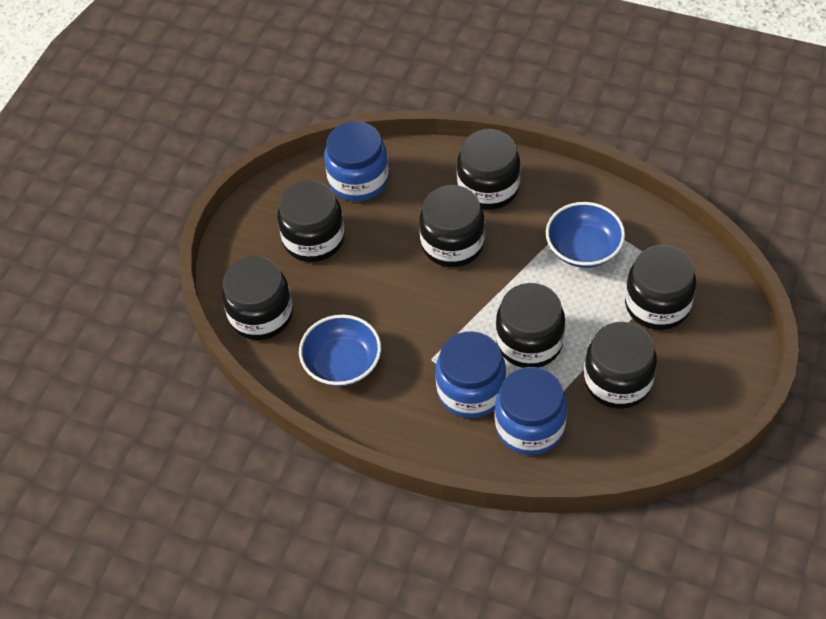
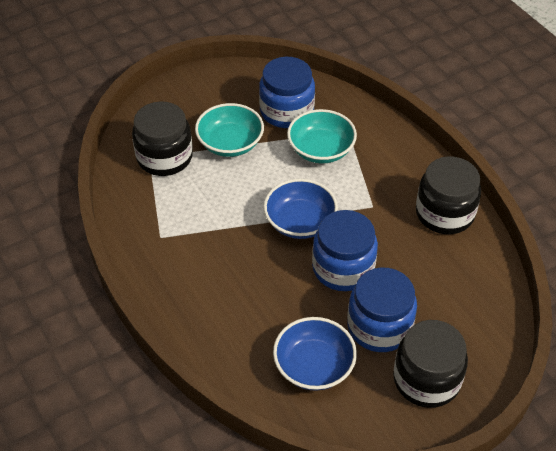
black jar: 7 -> 3
turquoise bowl: 0 -> 2

